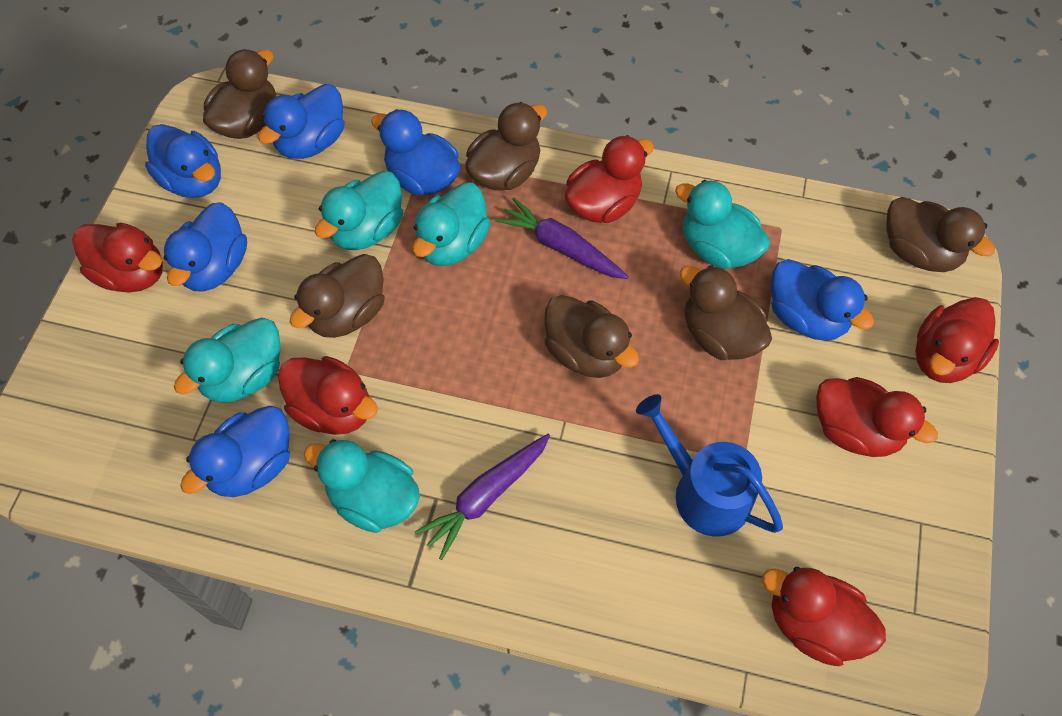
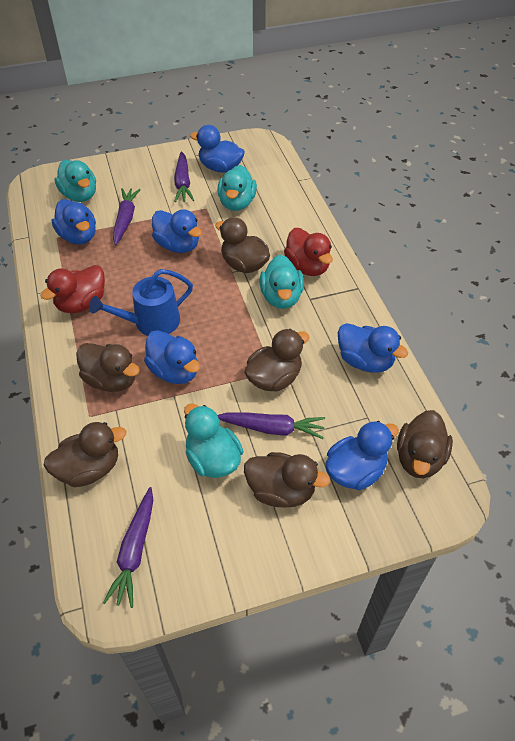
purple carrot: 2 -> 4
red duck: 6 -> 2
turquoise duck: 5 -> 4

